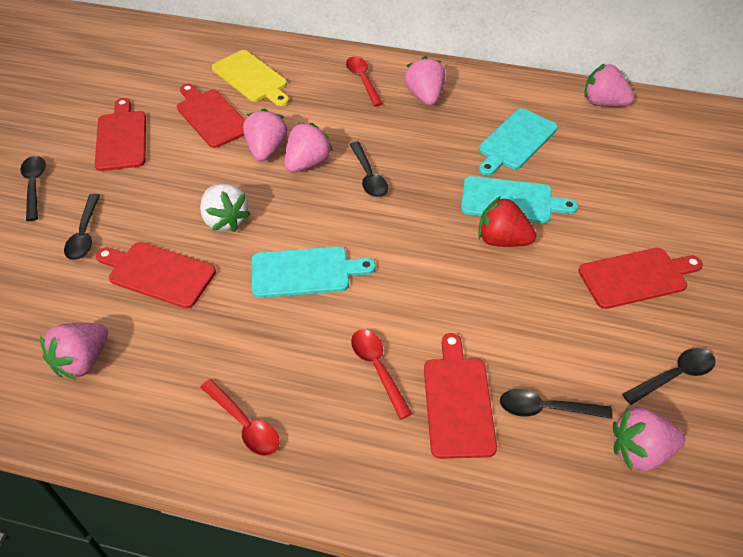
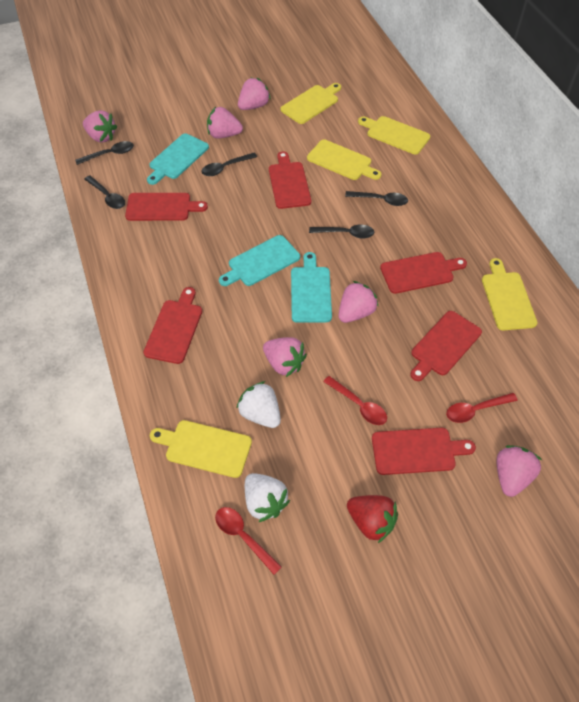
red cutting board: 5 -> 6
white strawberry: 1 -> 2
yellow cutting board: 1 -> 5

